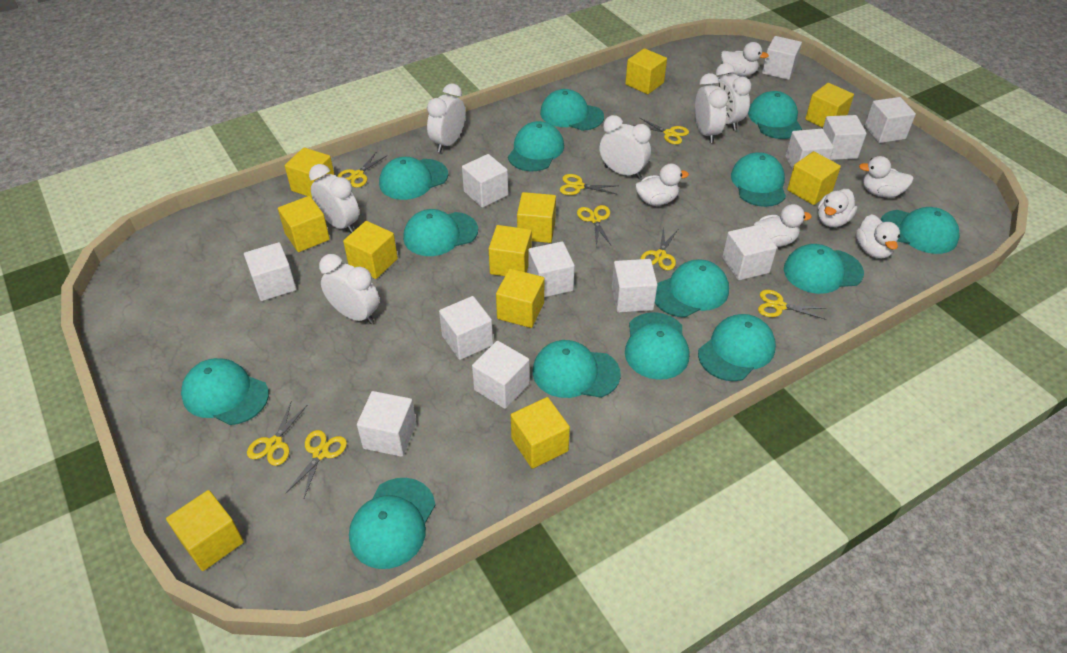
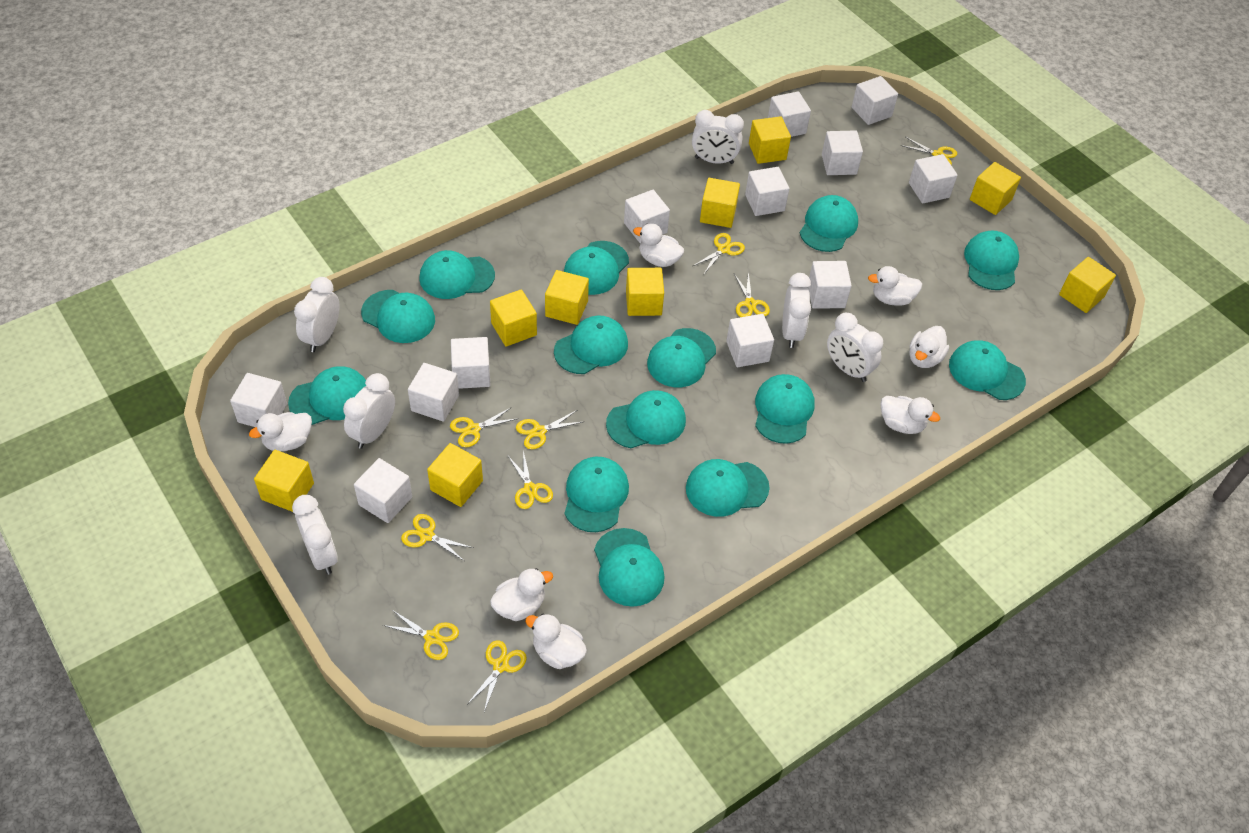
white duck: 6 -> 7
yellow cube: 11 -> 9
yellow scissors: 8 -> 9

